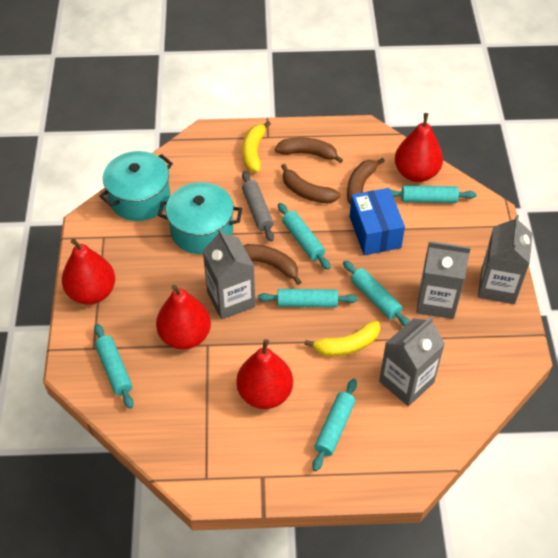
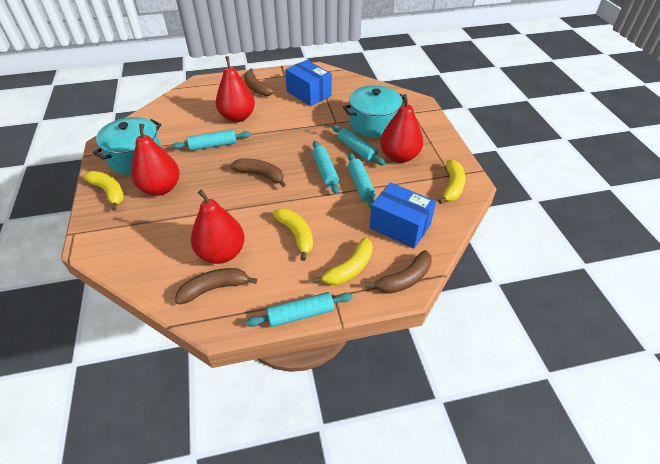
blue box: 1 -> 2
grey carton: 4 -> 0
grey rolling pin: 1 -> 0
turquoise rolling pin: 6 -> 5
yellow banana: 2 -> 4

